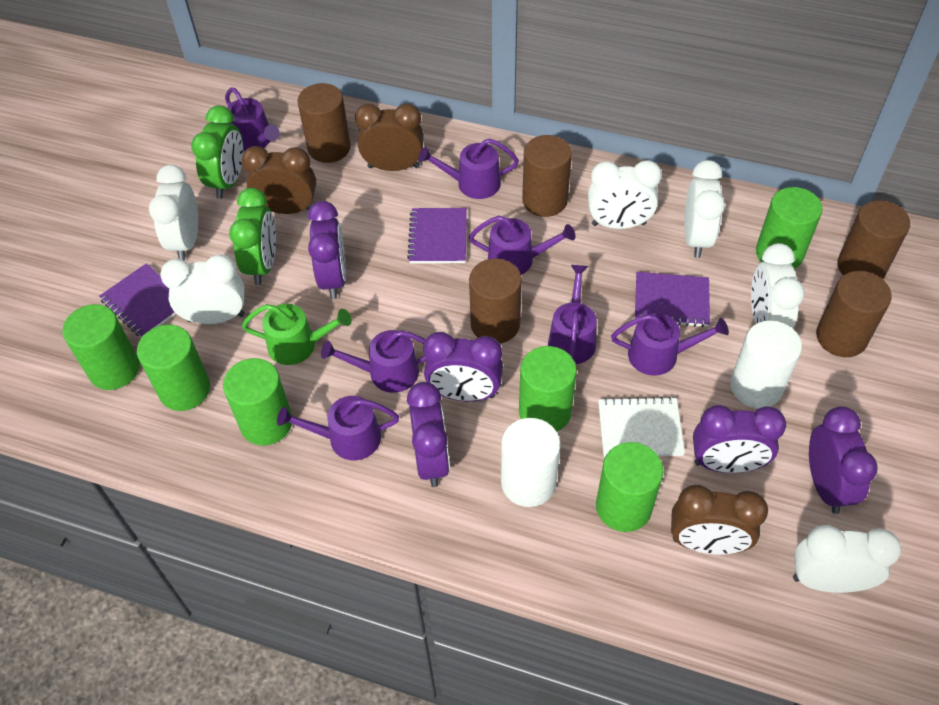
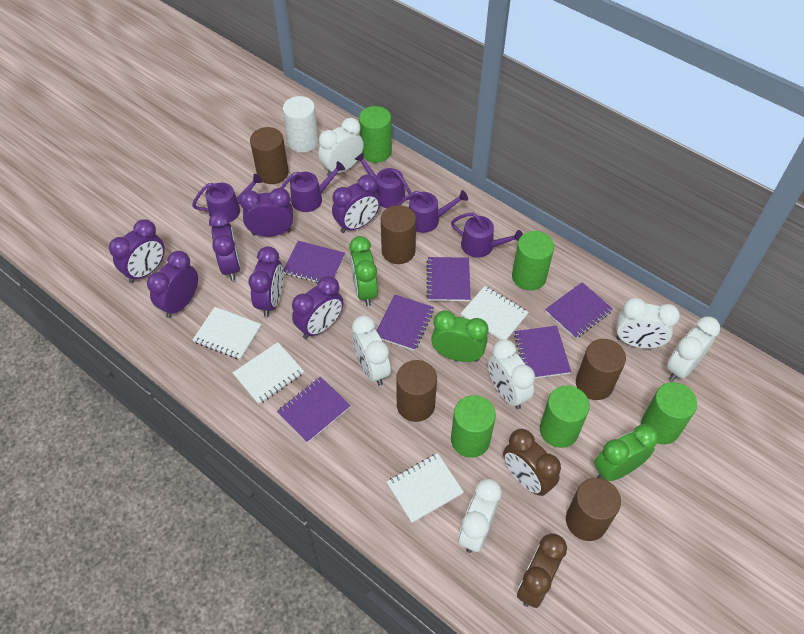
brown clock: 3 -> 2
green clock: 2 -> 3
green cylinder: 6 -> 5
green watering can: 1 -> 0
purple clock: 5 -> 7
purple notebook: 3 -> 6
purple watering can: 7 -> 5
white cylinder: 2 -> 1
white notebook: 1 -> 4

